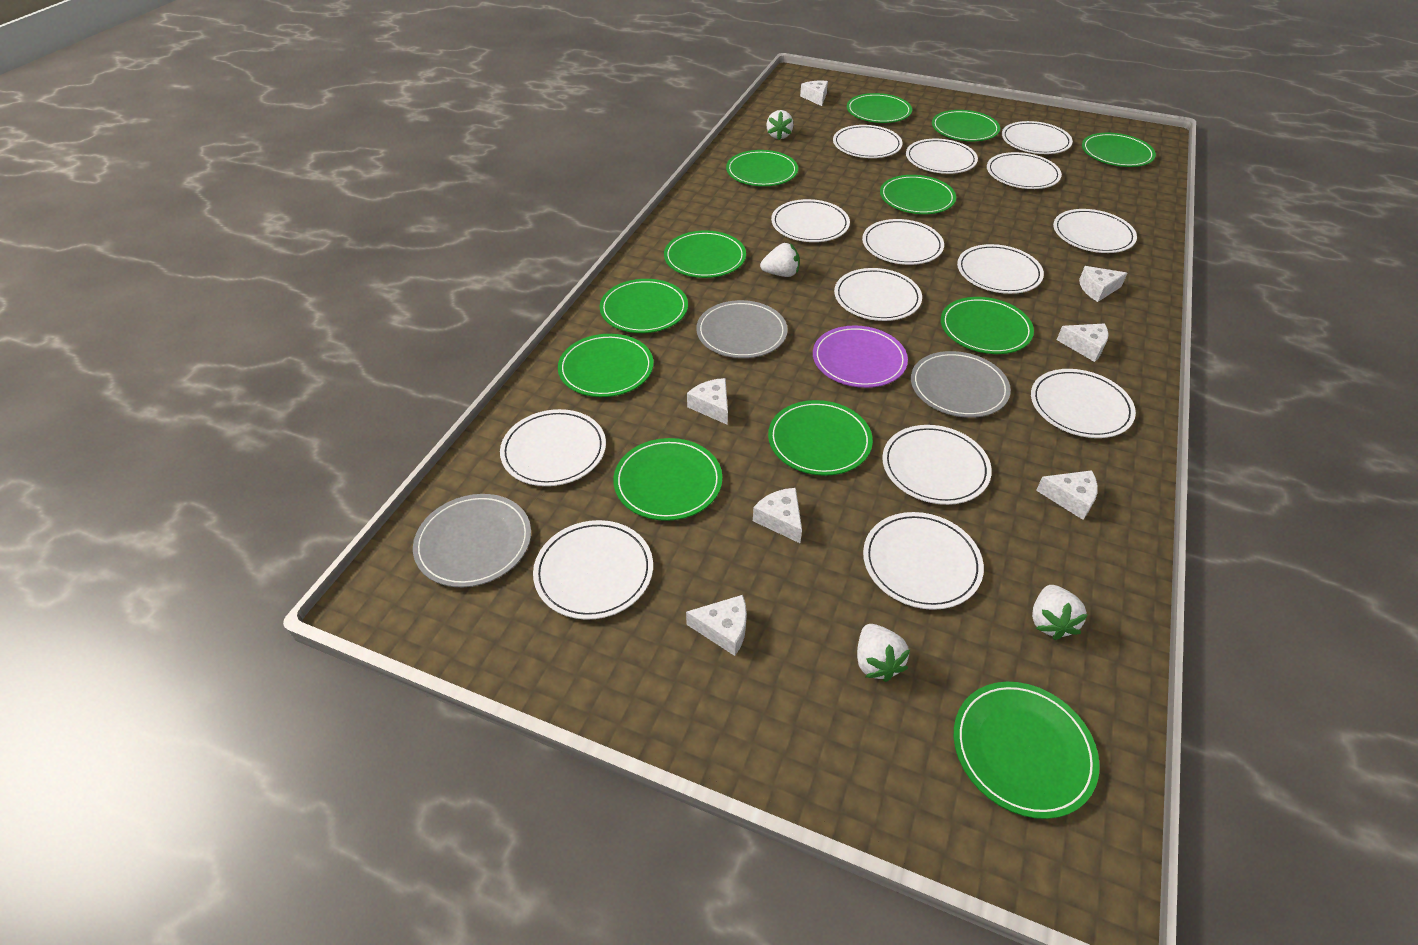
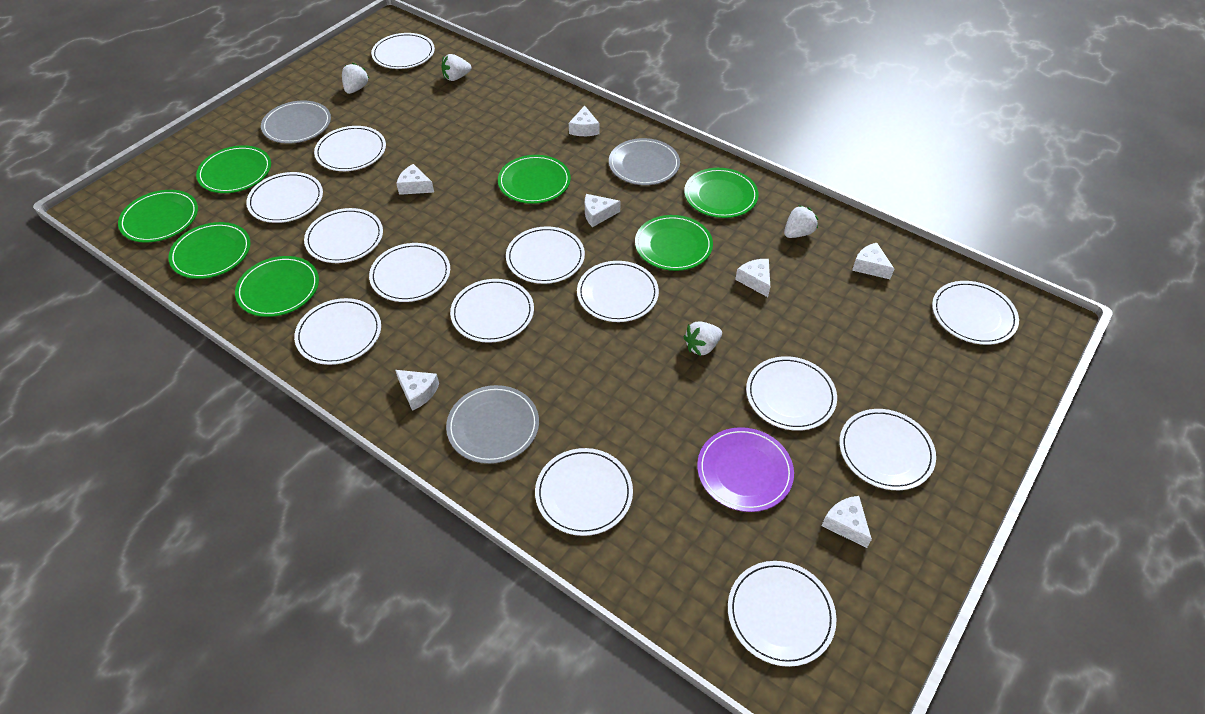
green plate: 12 -> 7

